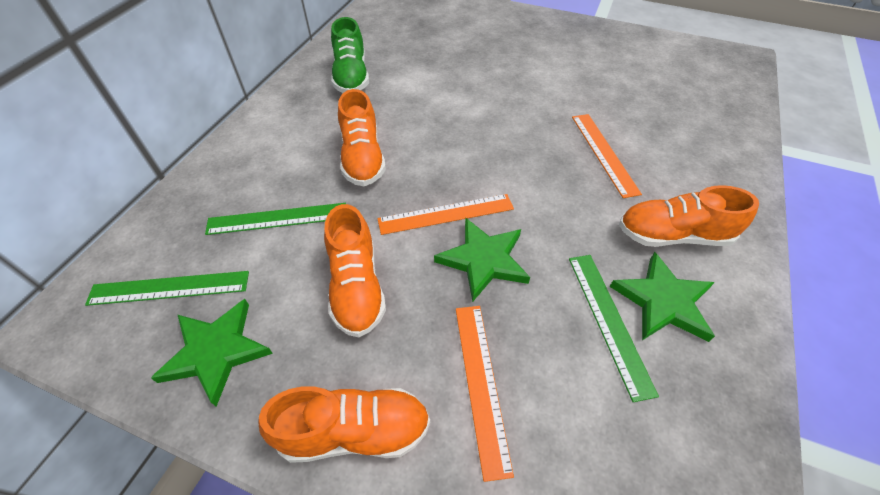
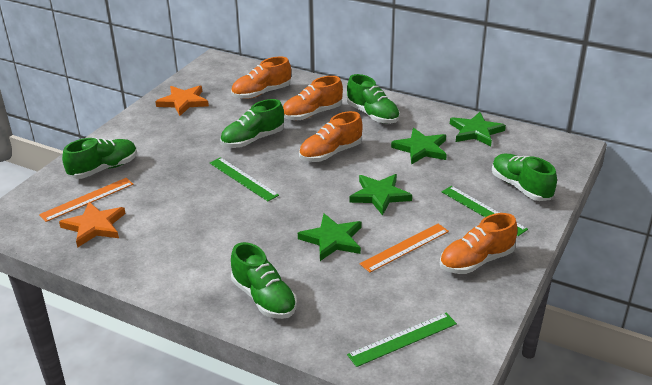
green shoe: 1 -> 5
green star: 3 -> 4
orange ruler: 3 -> 2
orange star: 0 -> 2

